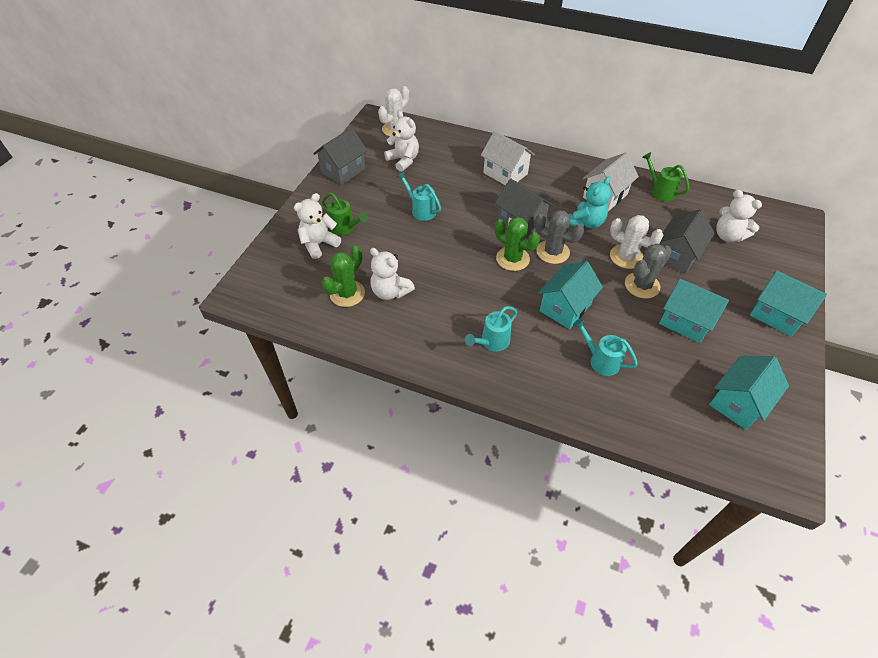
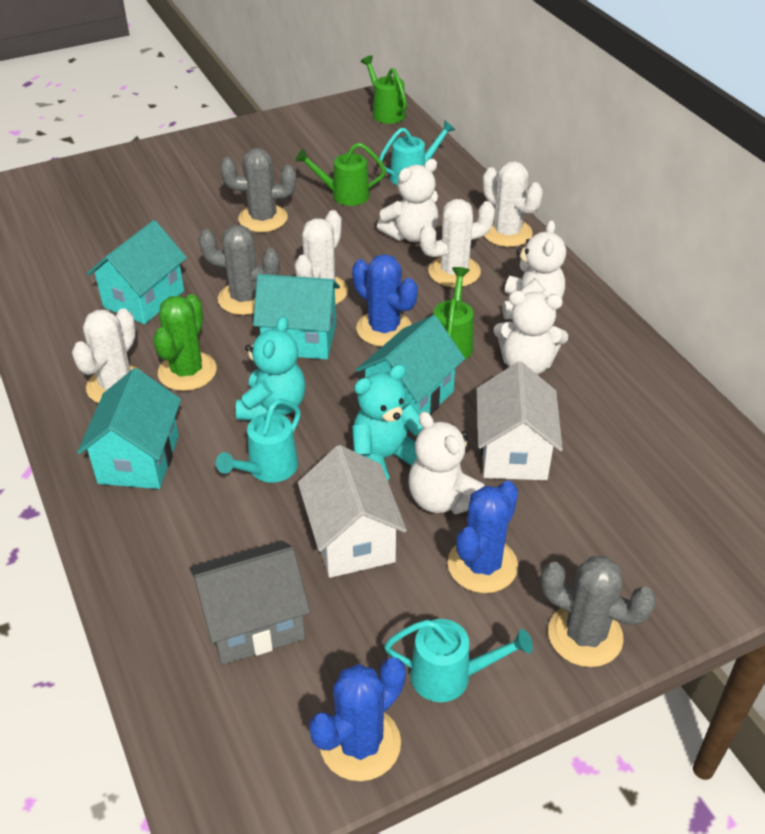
blue cactus: 0 -> 3
green cactus: 2 -> 1
green watering can: 2 -> 3
grey cactus: 2 -> 3
grey house: 3 -> 1
turquoise teddy bear: 1 -> 2
white cactus: 2 -> 4

